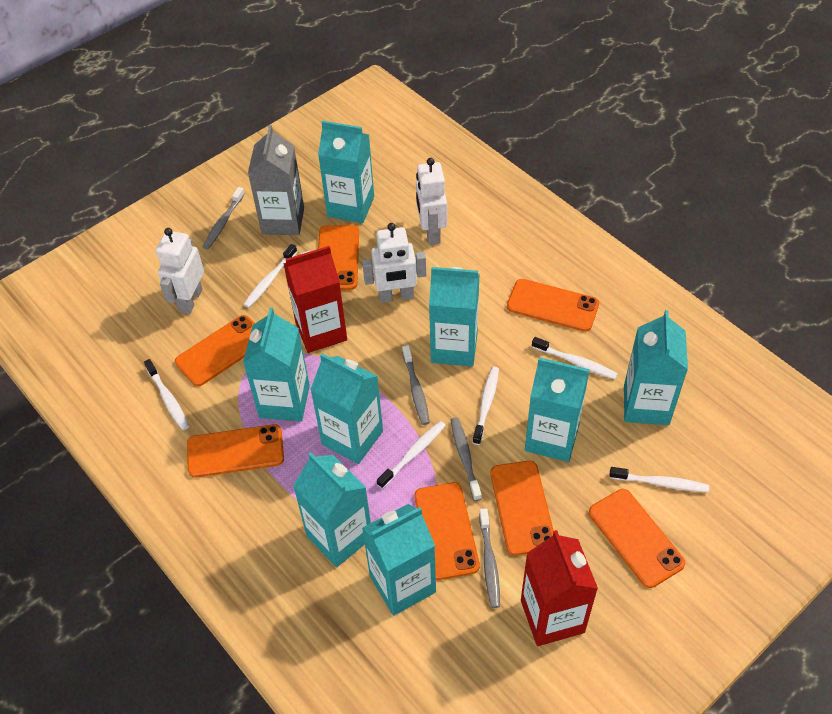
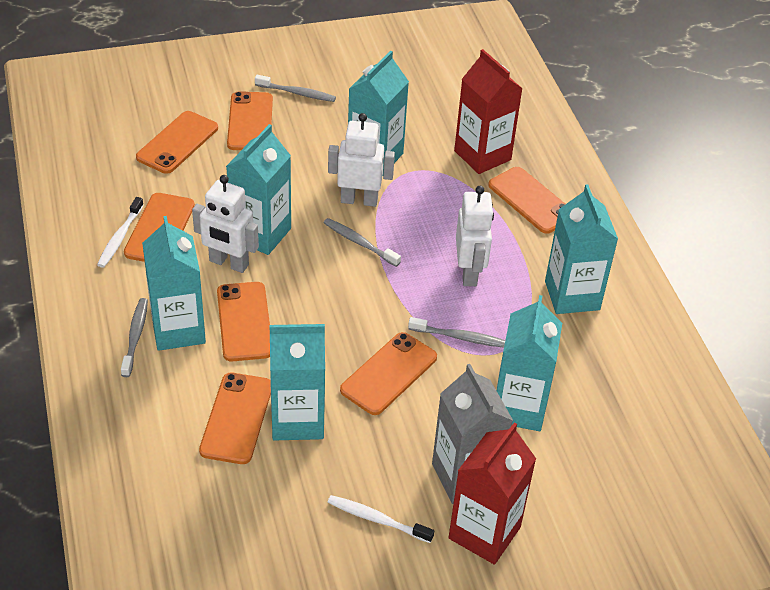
turquoise carton: 8 -> 6
white toothbrush: 6 -> 2

